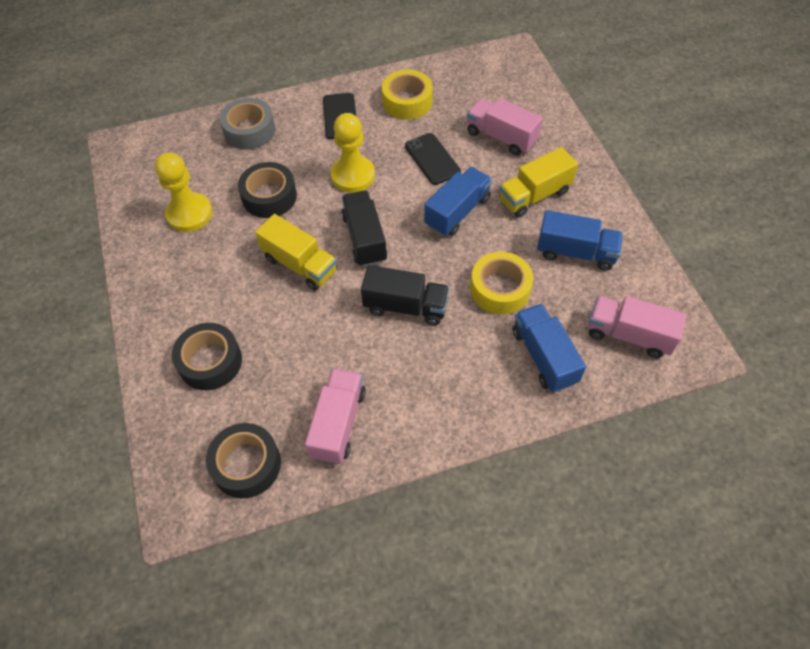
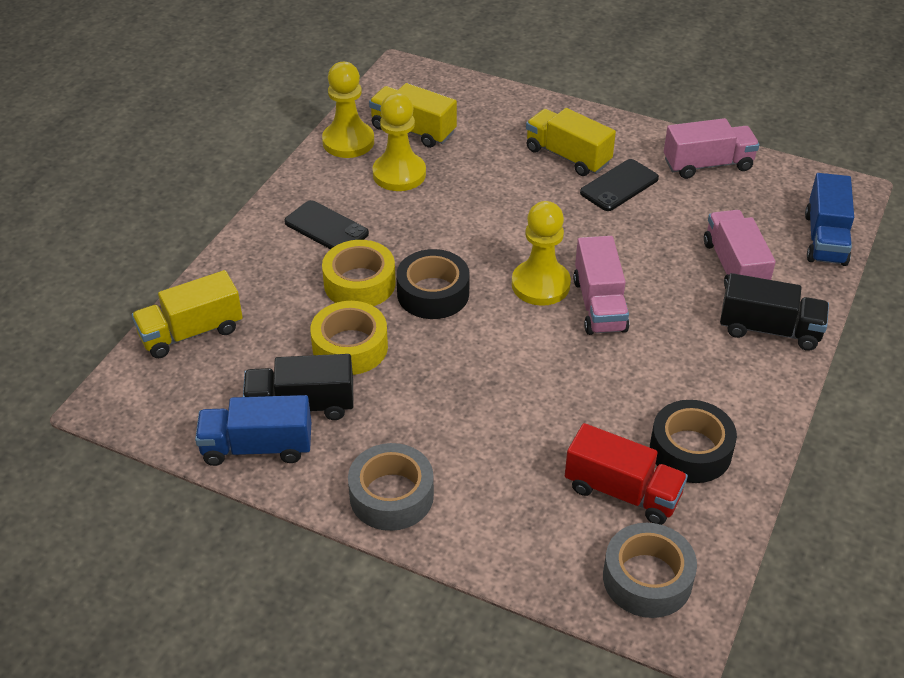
black tape: 3 -> 2
blue truck: 3 -> 2
grey tape: 1 -> 2
red truck: 0 -> 1
yellow pawn: 2 -> 3
yellow truck: 2 -> 3

